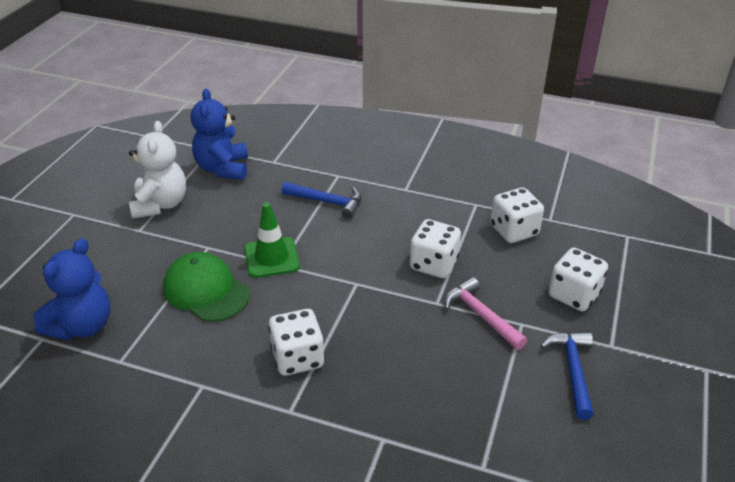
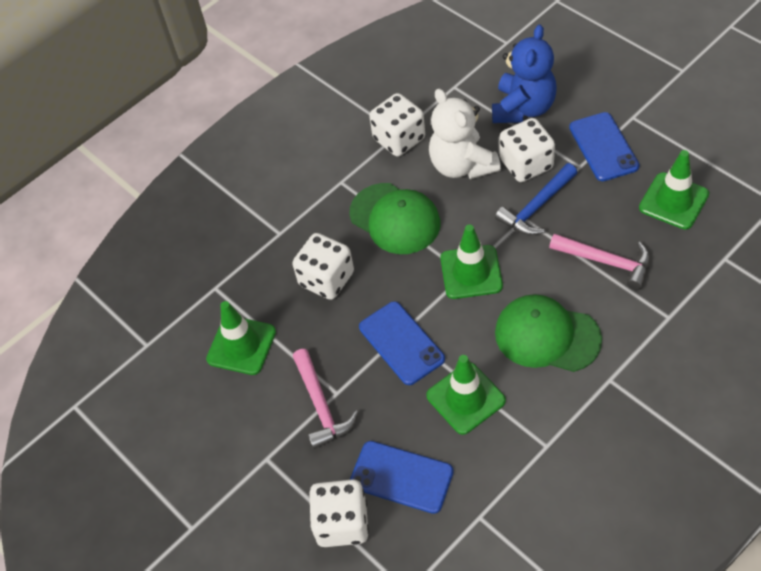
blue hammer: 2 -> 1
blue phone: 0 -> 3
blue teddy bear: 2 -> 1
green cap: 1 -> 2
green traffic cone: 1 -> 4
pink hammer: 1 -> 2

